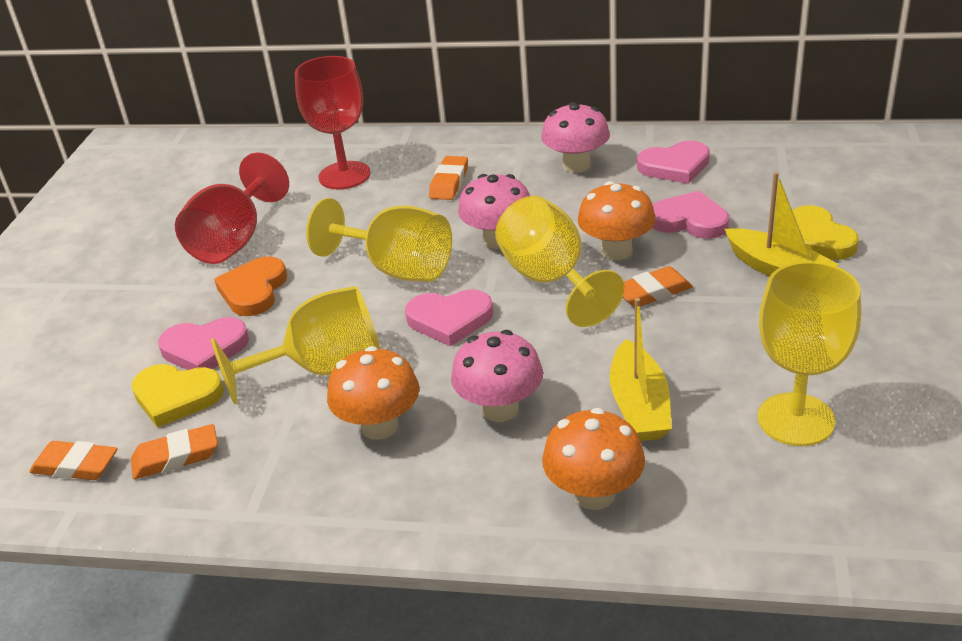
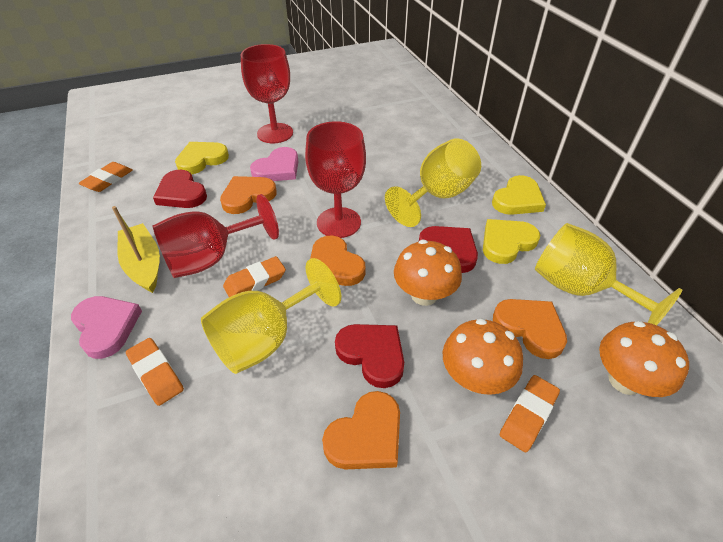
orange heart: 1 -> 4
pink heart: 4 -> 2
pink mushroom: 3 -> 0
red goblet: 2 -> 3
red heart: 0 -> 3
yellow boat: 2 -> 1
yellow goblet: 4 -> 3
yellow heart: 2 -> 3

